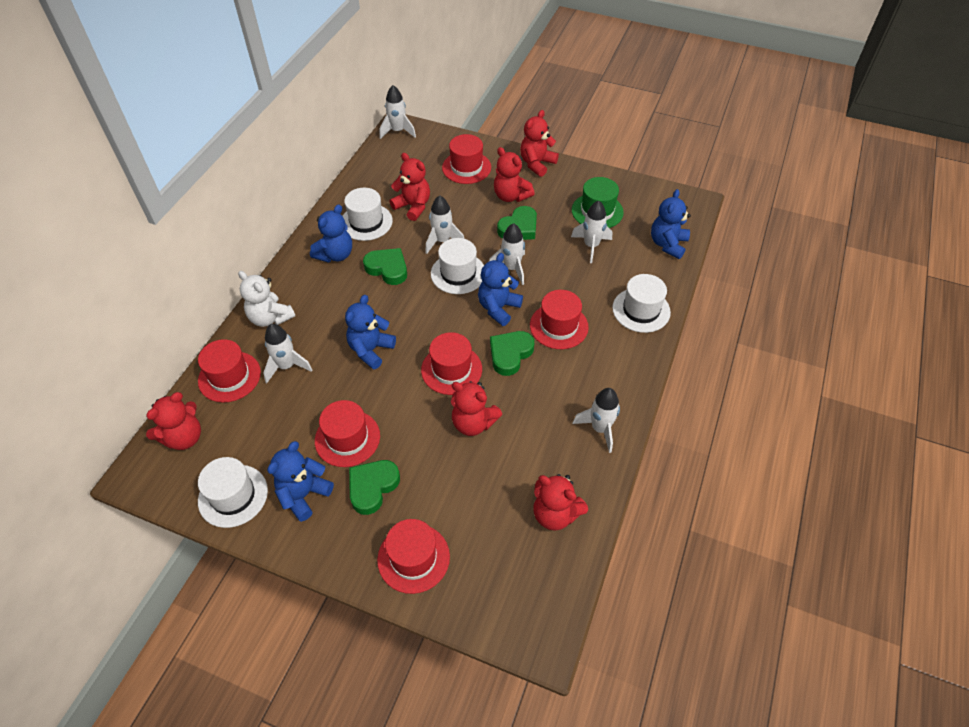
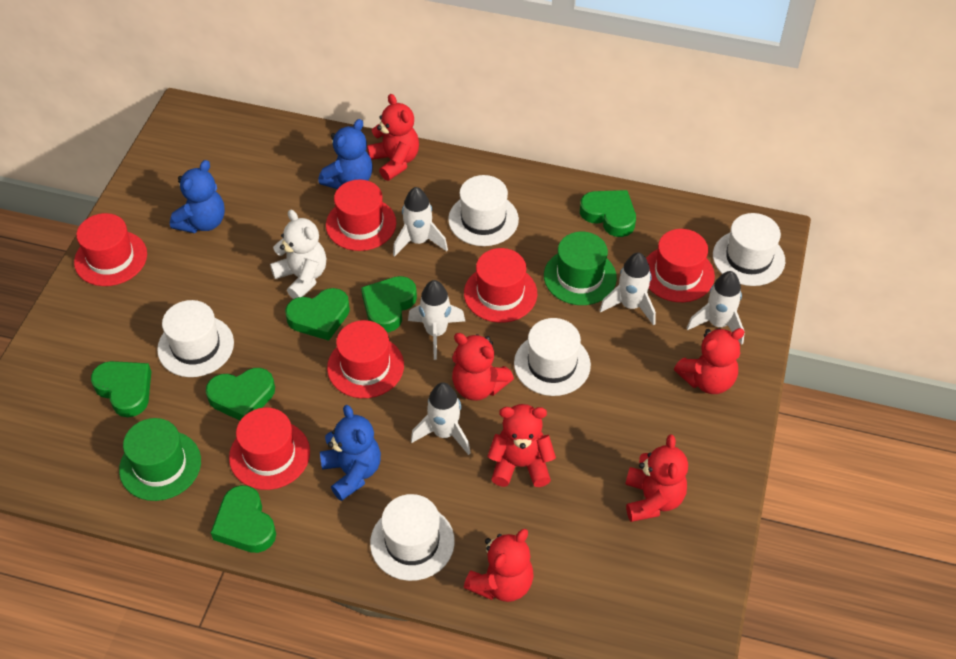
blue teddy bear: 5 -> 3
green hat: 1 -> 2
green heart: 4 -> 6
white hat: 4 -> 5
white rocket: 6 -> 5

